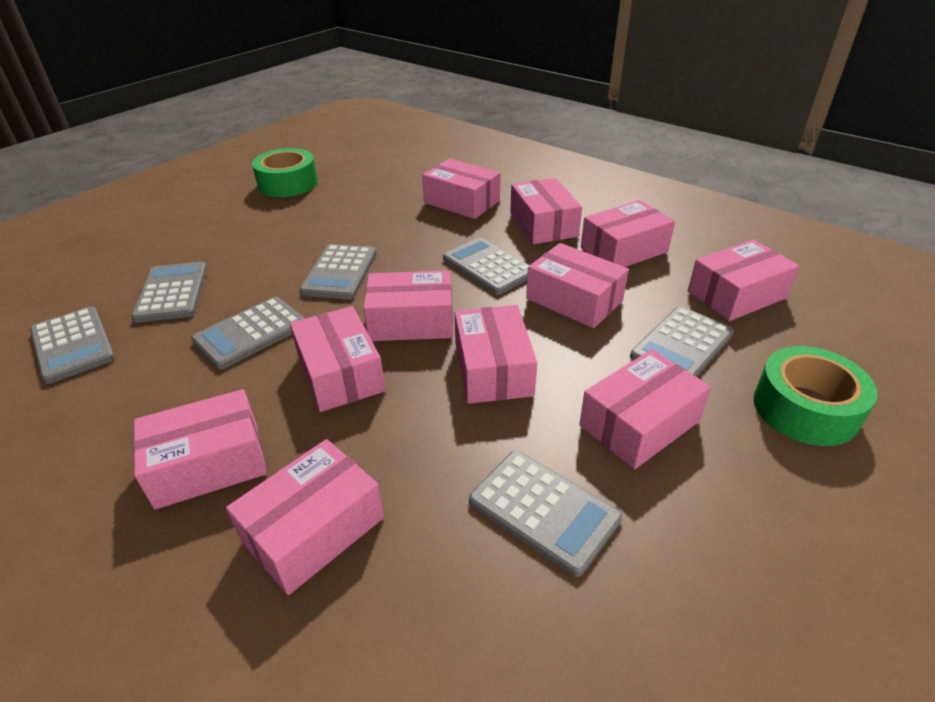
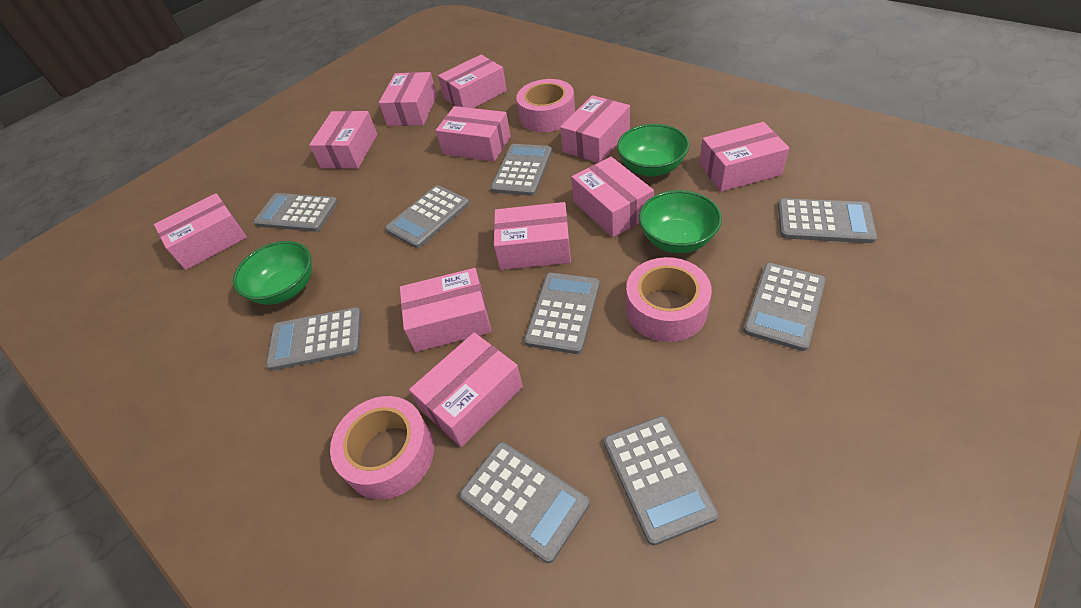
green bowl: 0 -> 3
green tape: 2 -> 0
grey calculator: 7 -> 9
pink tape: 0 -> 3

